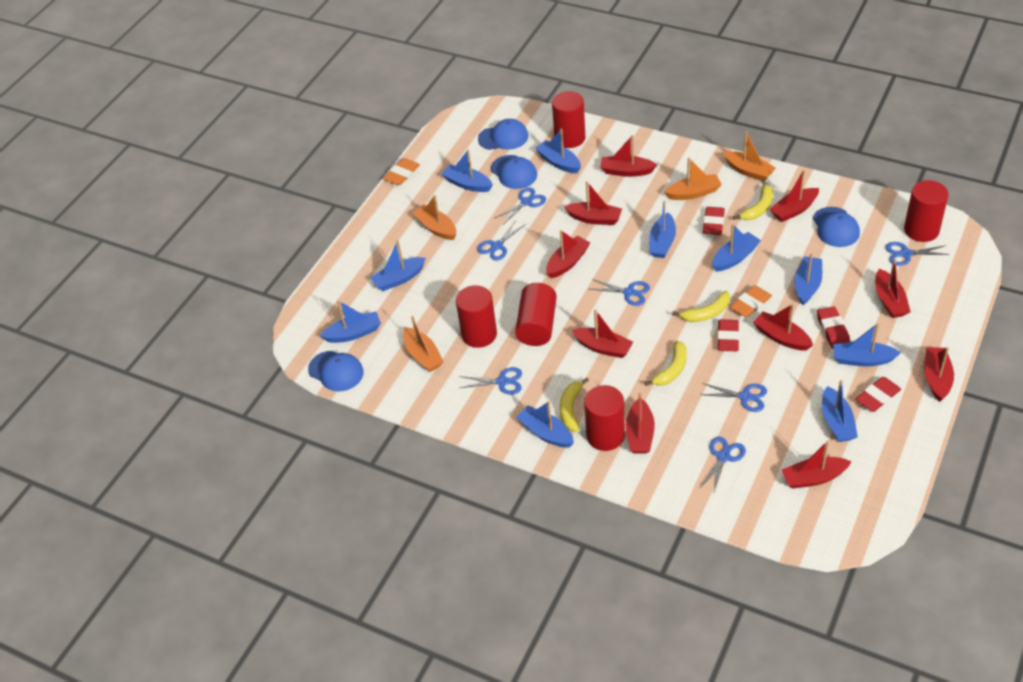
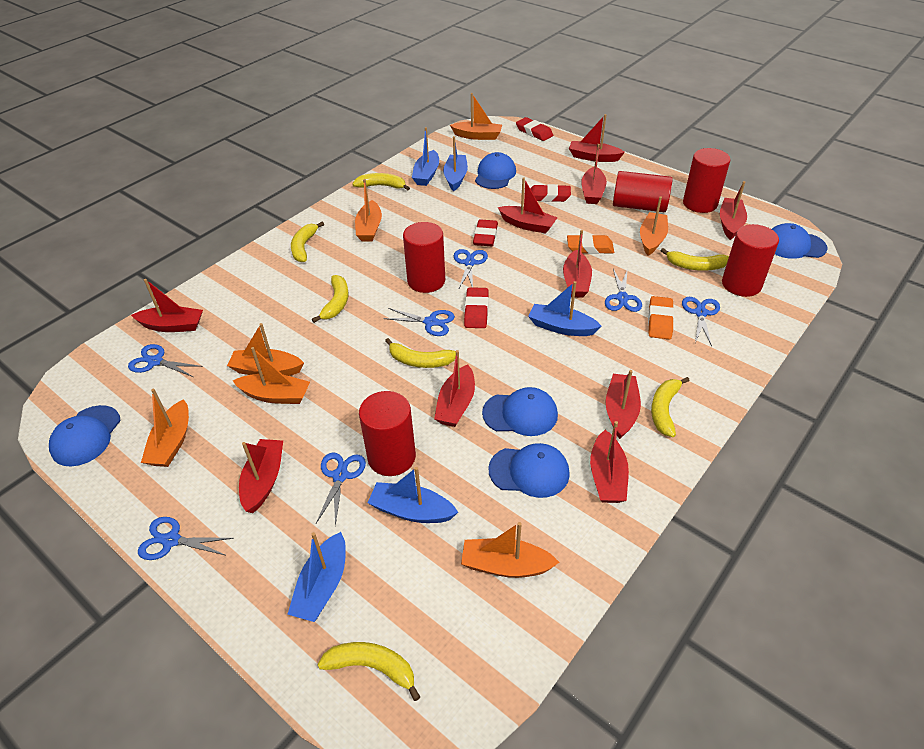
blue boat: 10 -> 5
blue cap: 4 -> 5
orange boat: 4 -> 7
yellow banana: 4 -> 7

